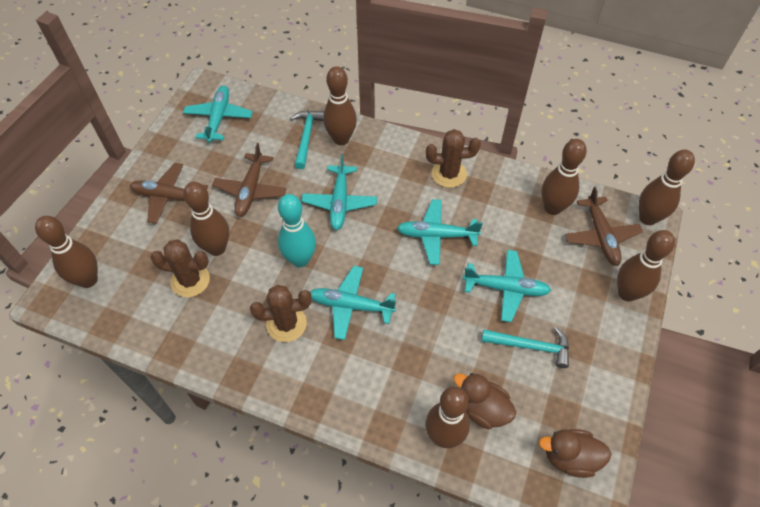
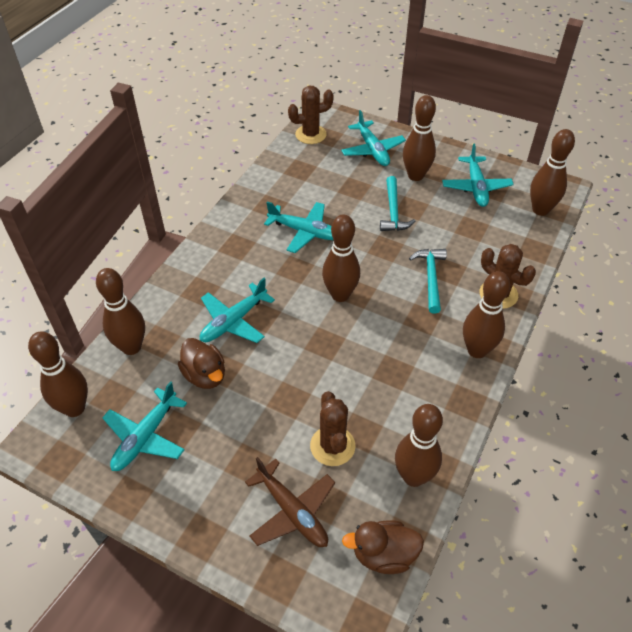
brown plane: 3 -> 1
turquoise bowling pin: 1 -> 0

